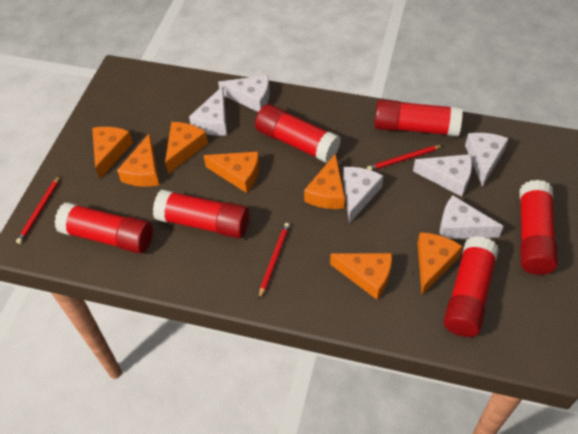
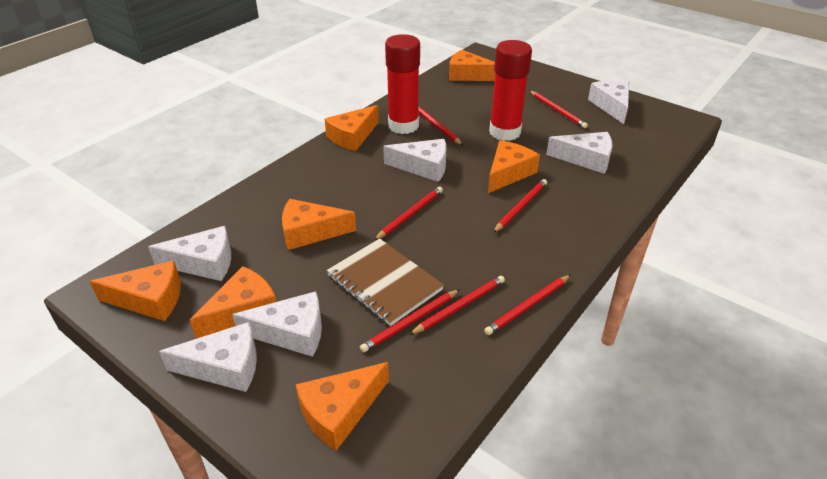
brown notebook: 0 -> 1
red glue stick: 6 -> 2
red pencil: 3 -> 7

